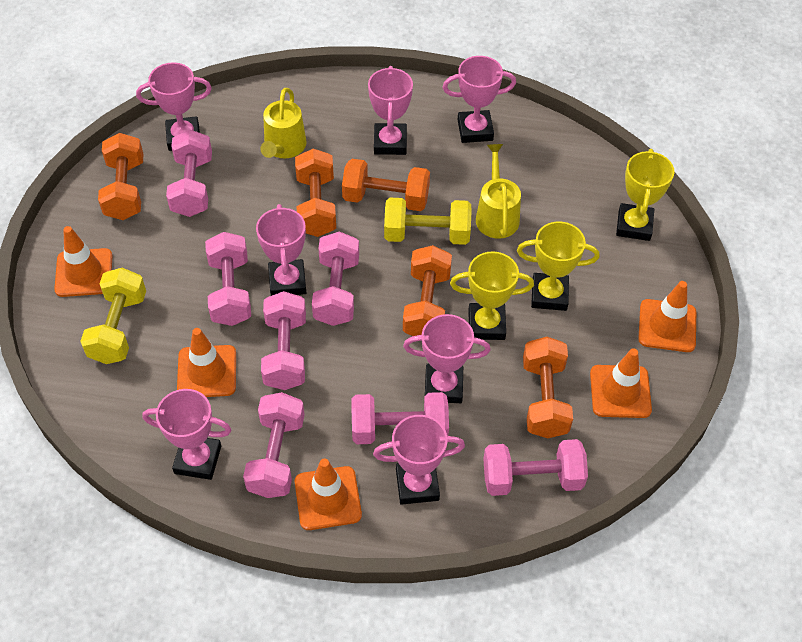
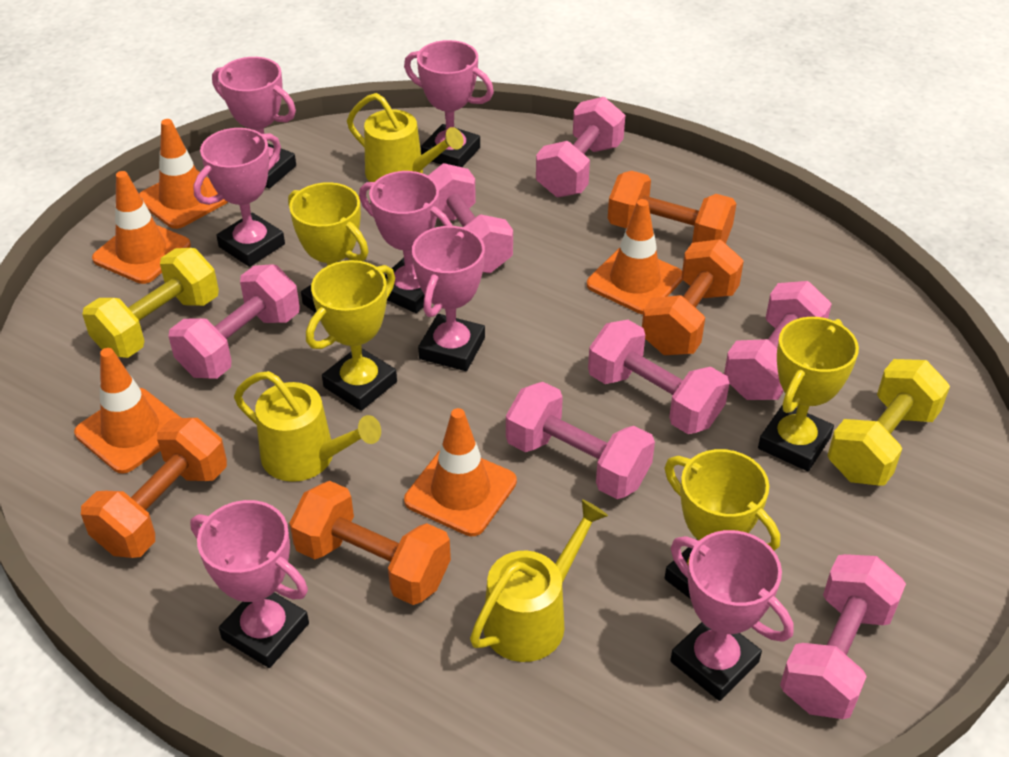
orange dumbbell: 5 -> 4
yellow trophy: 3 -> 4
yellow watering can: 2 -> 3

